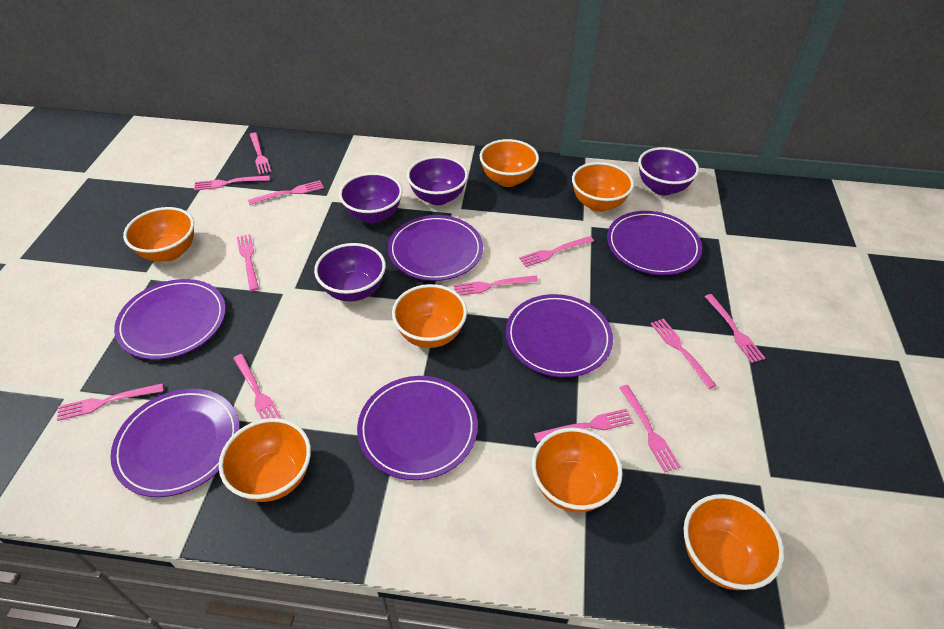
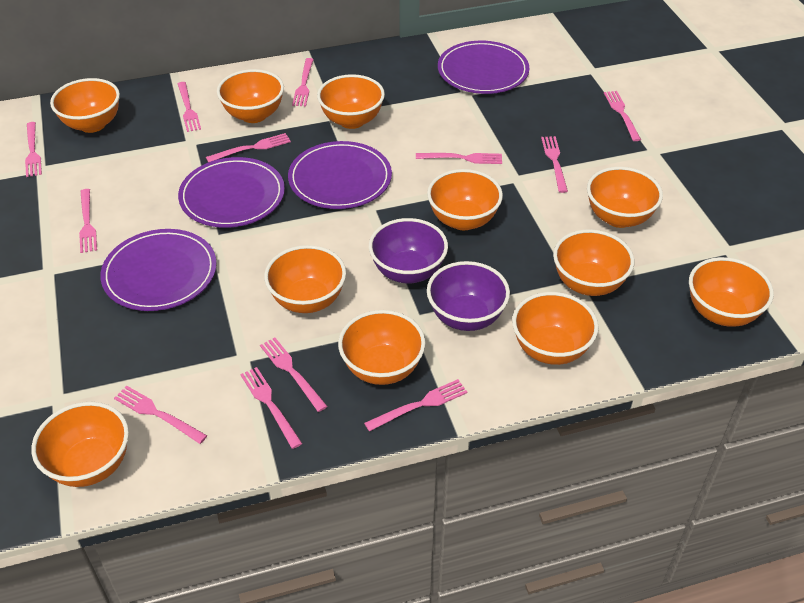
orange bowl: 7 -> 11
purple bowl: 4 -> 2
purple plate: 6 -> 4

